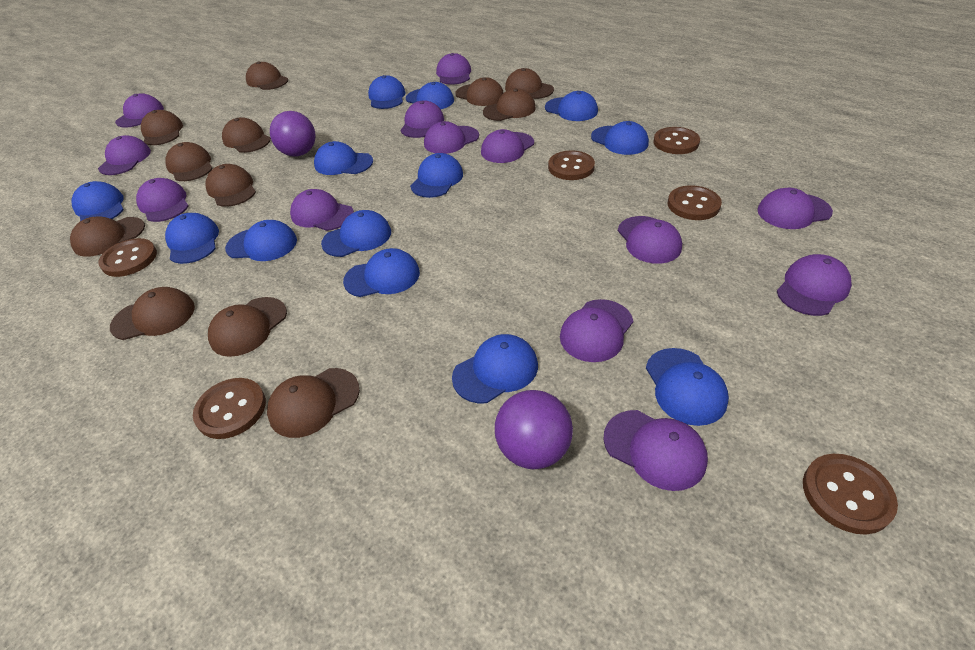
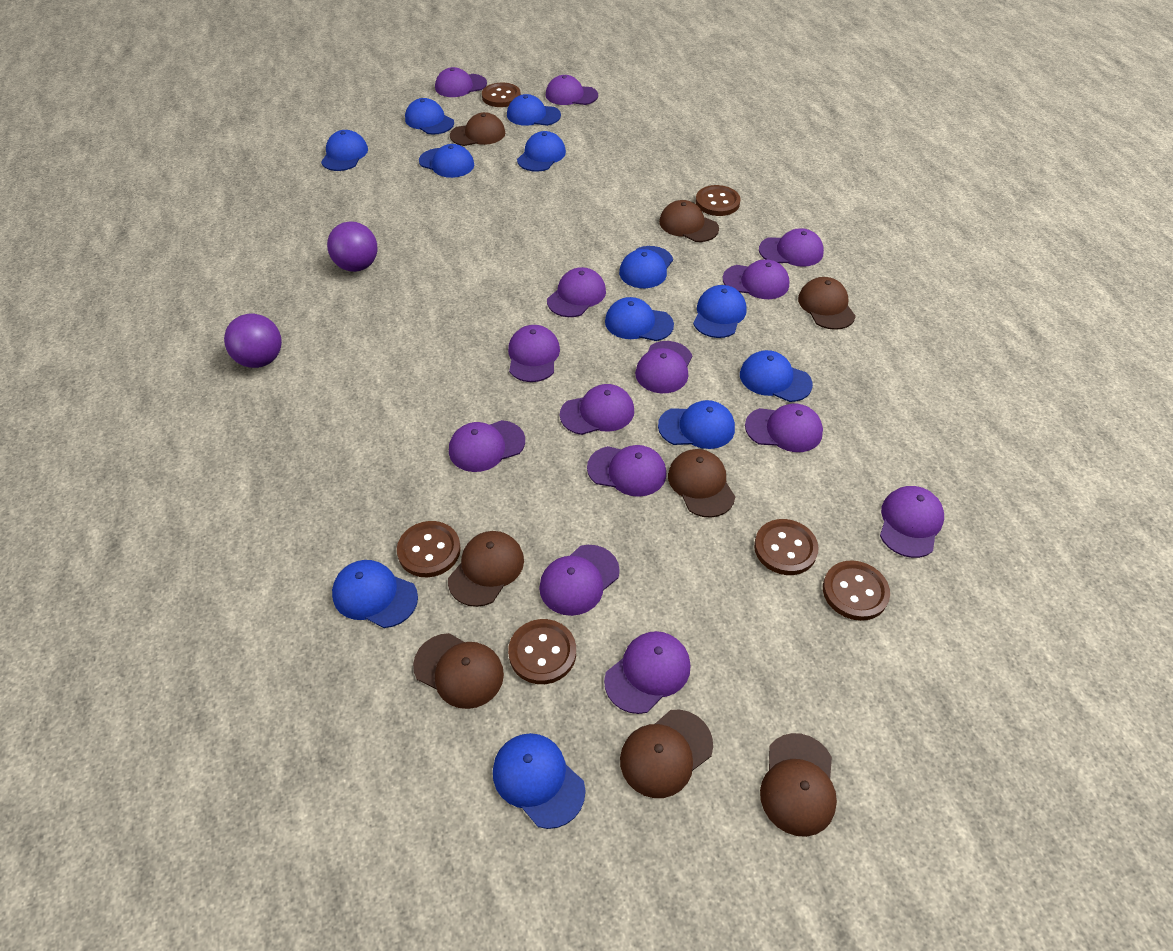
blue cap: 13 -> 12
brown cap: 12 -> 8
purple cap: 13 -> 14

